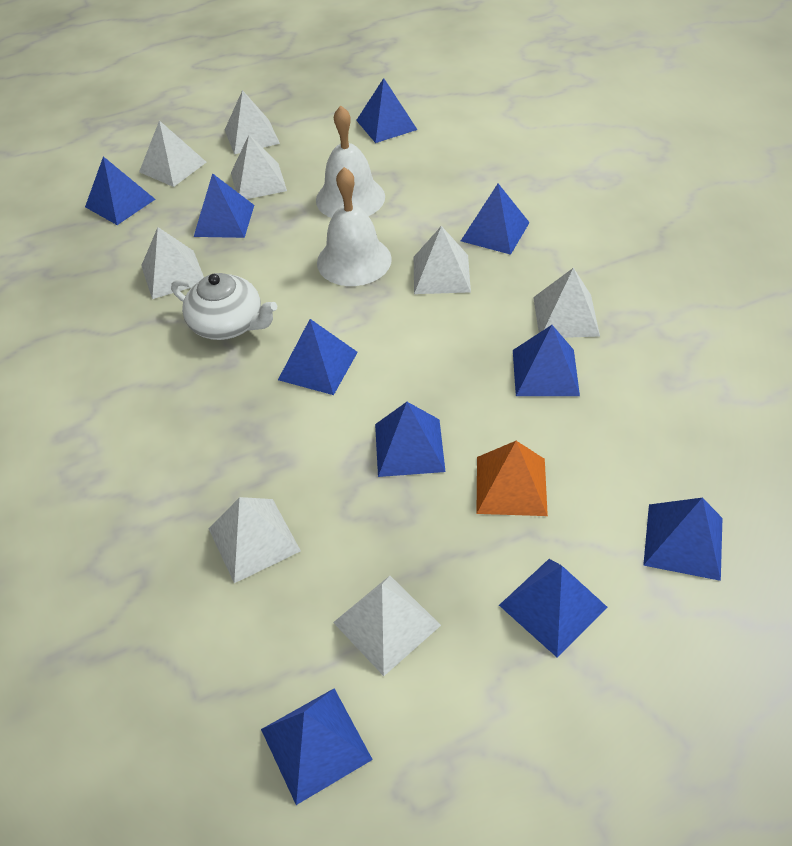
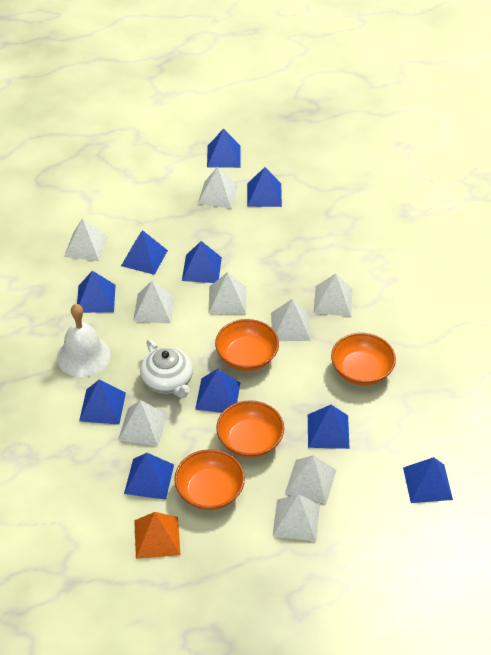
orange bowl: 0 -> 4
white bell: 2 -> 1
white pyramid: 8 -> 9

